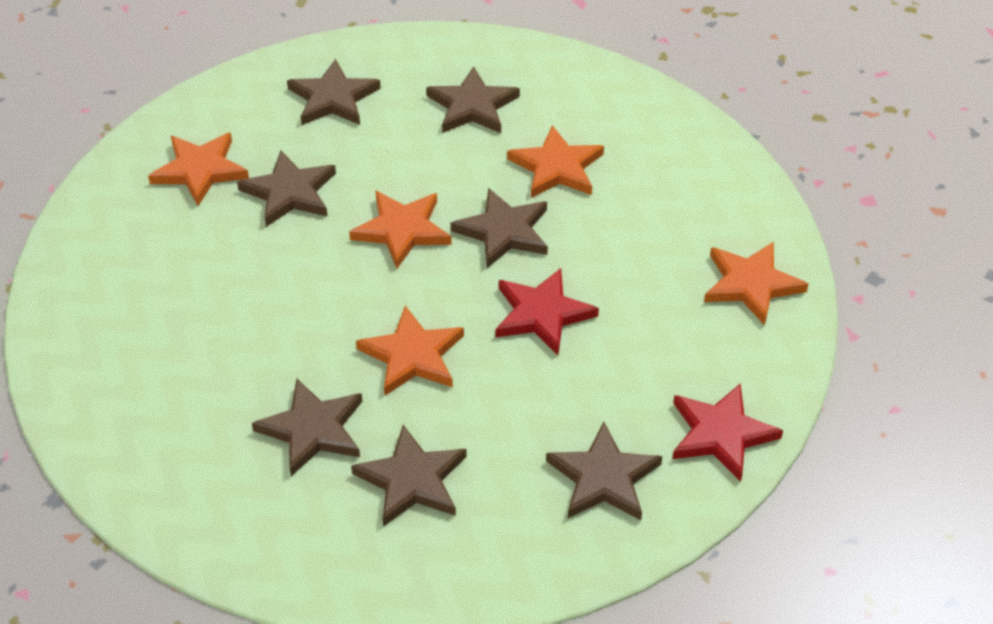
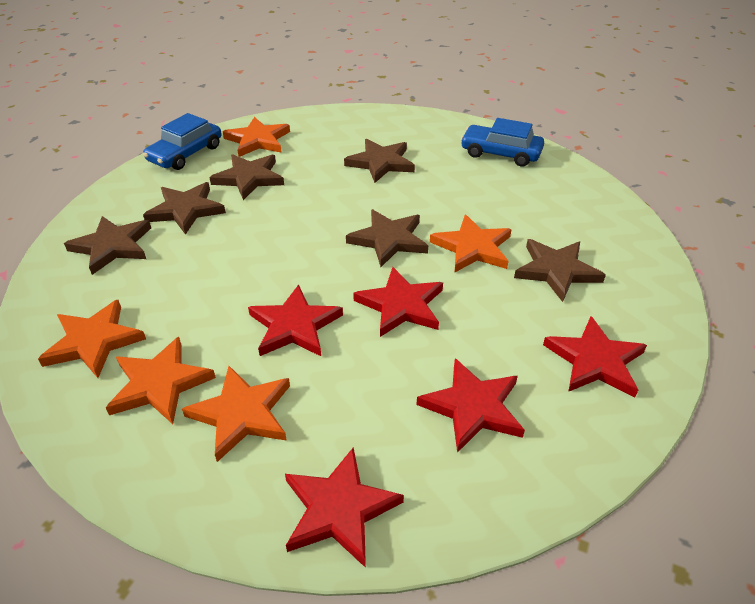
blue car: 0 -> 2
brown star: 7 -> 6
red star: 2 -> 5

